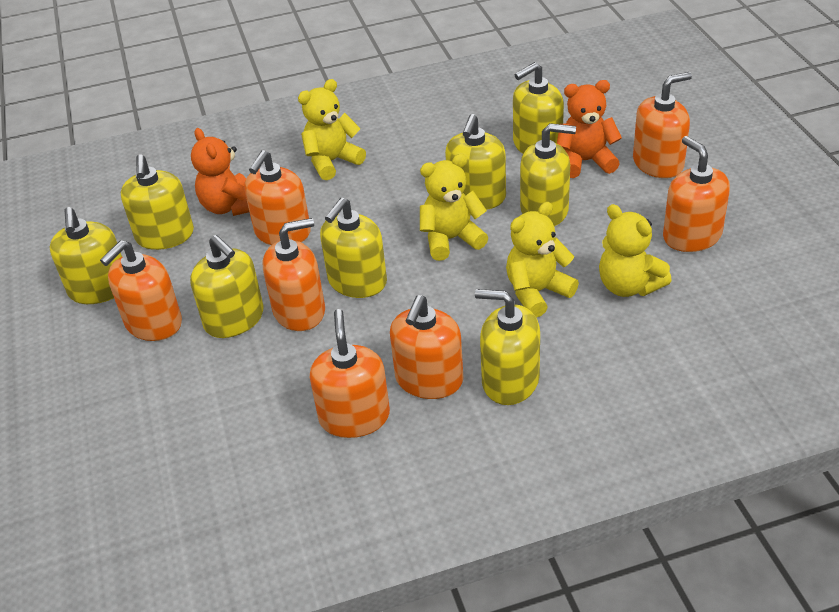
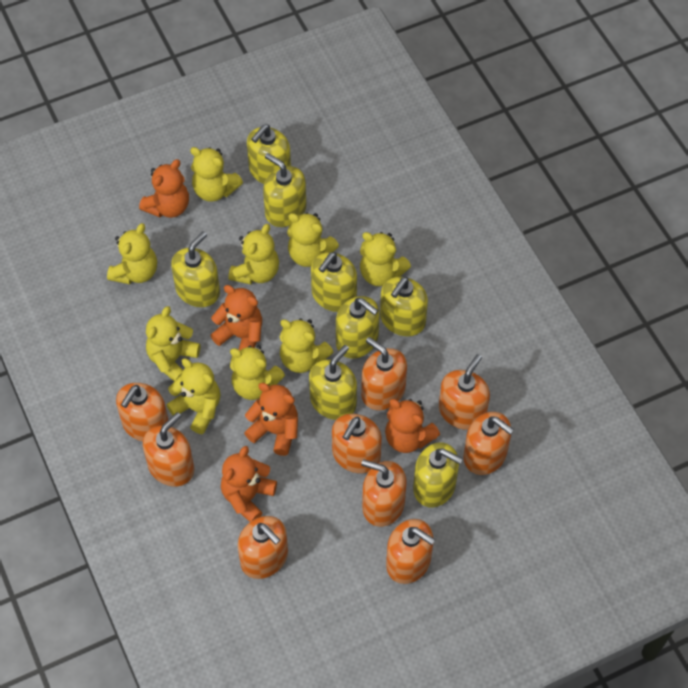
orange soap dispenser: 7 -> 9
orange teddy bear: 2 -> 5
yellow teddy bear: 4 -> 9

